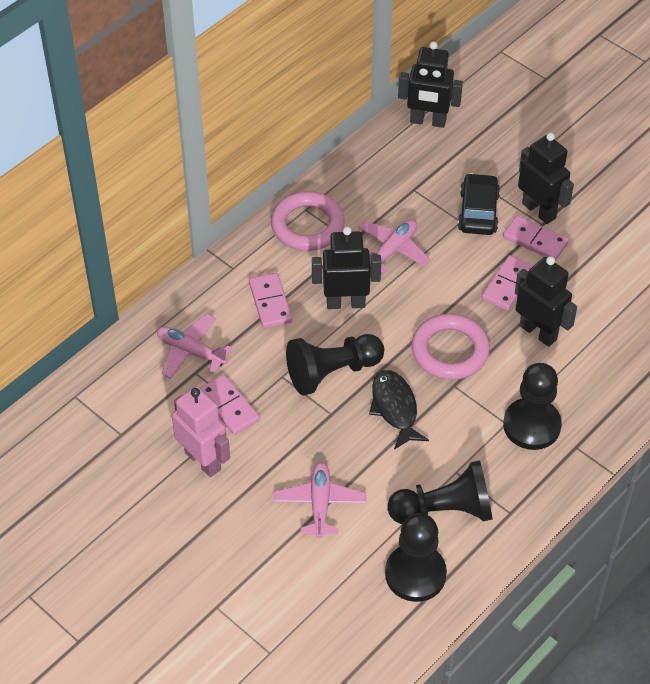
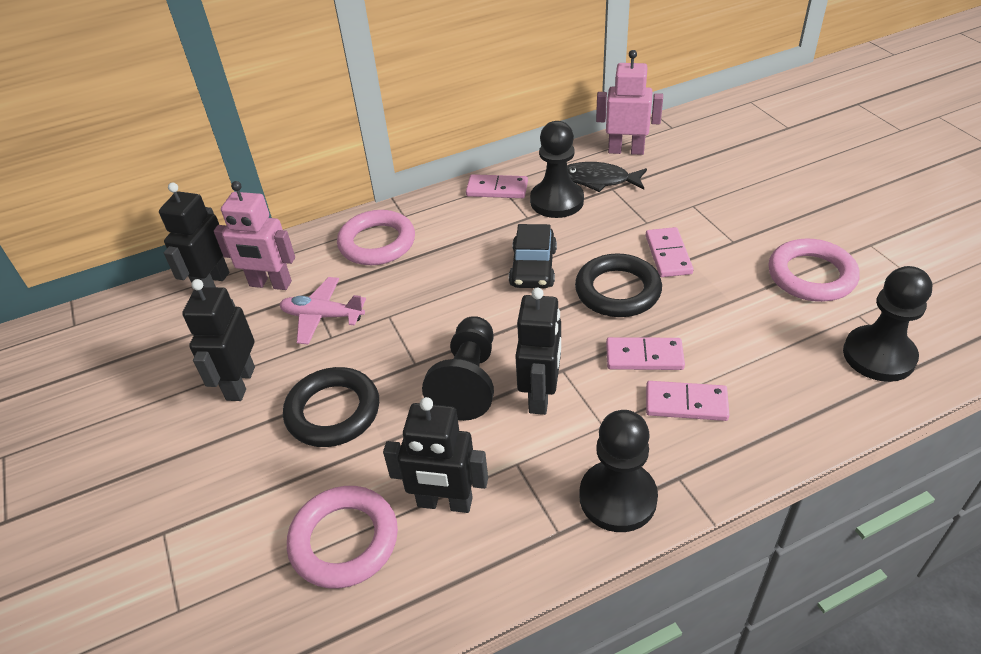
black ring: 0 -> 2
pink plane: 3 -> 1
pink ring: 2 -> 3
pink robot: 1 -> 2

